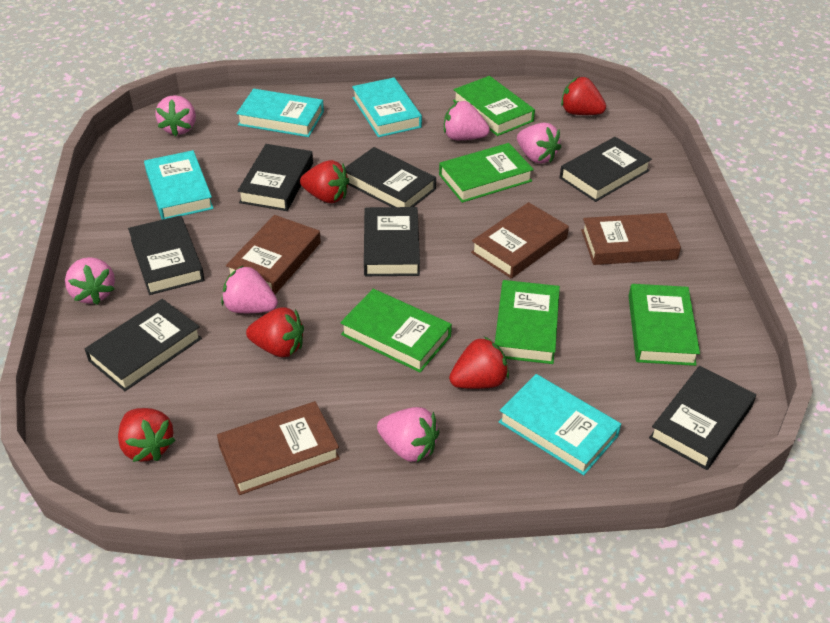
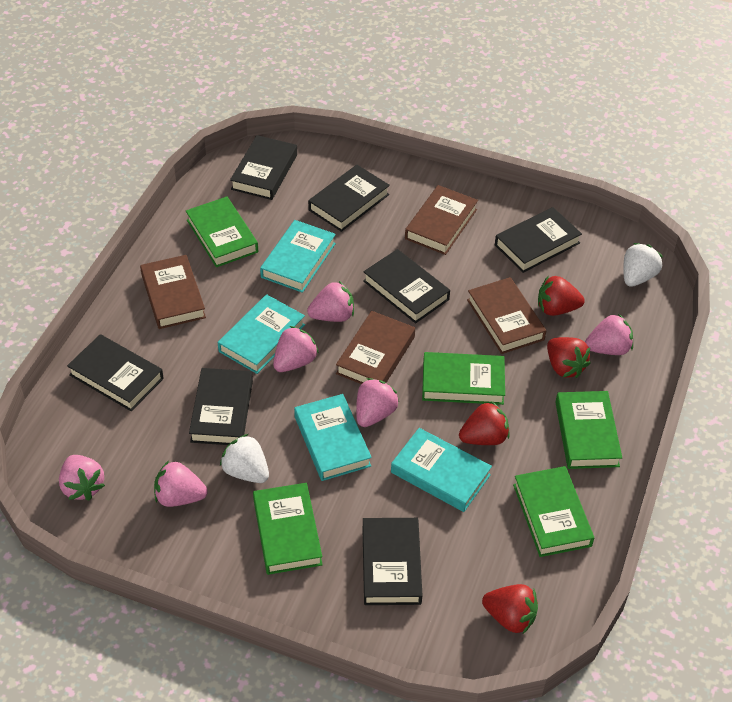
red strawberry: 5 -> 4
white strawberry: 0 -> 2

